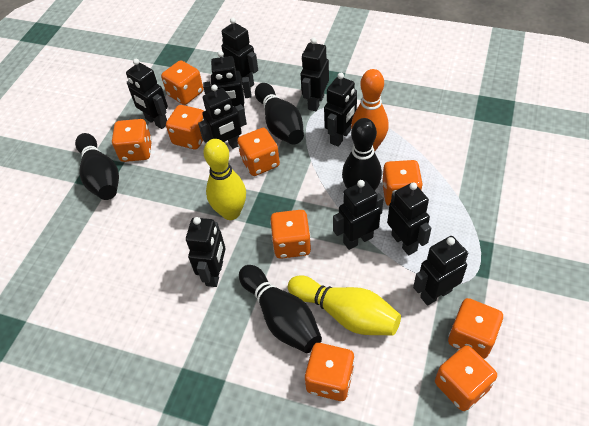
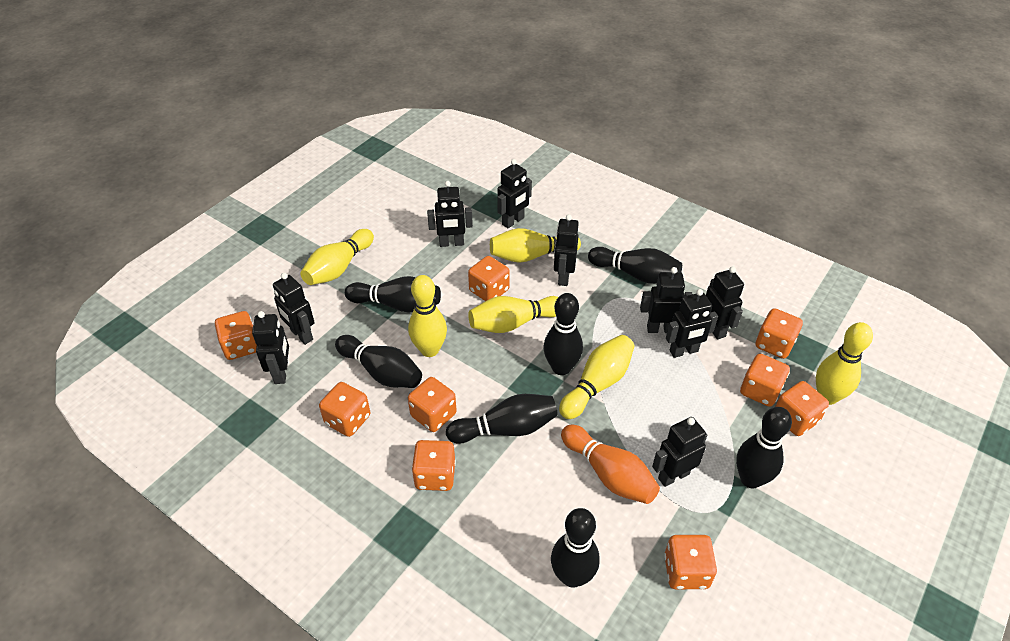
black bowling pin: 4 -> 7
black robot: 10 -> 9
yellow bowling pin: 2 -> 6

